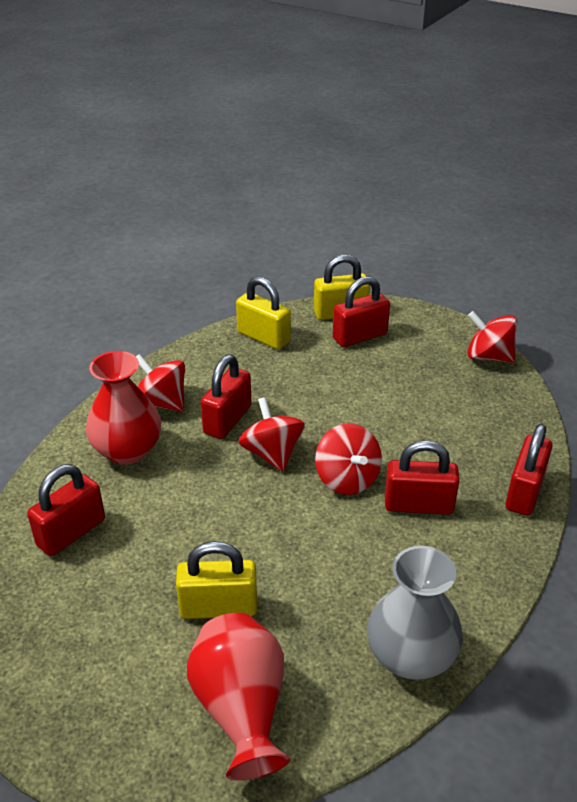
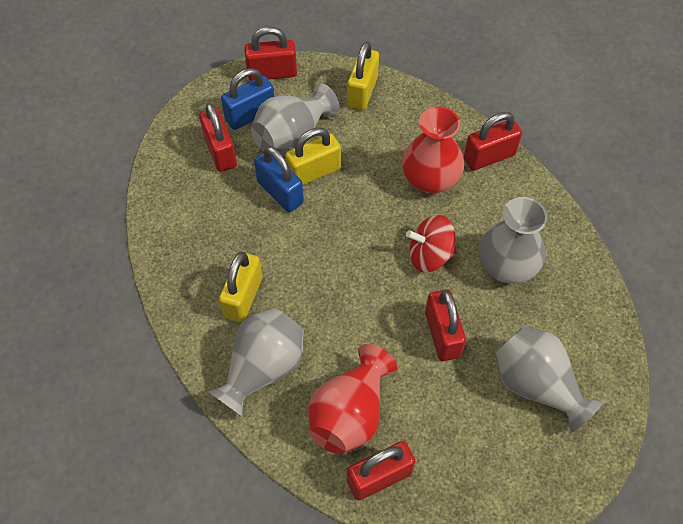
blue padlock: 0 -> 2
grey vase: 1 -> 4
red spinning top: 4 -> 1

